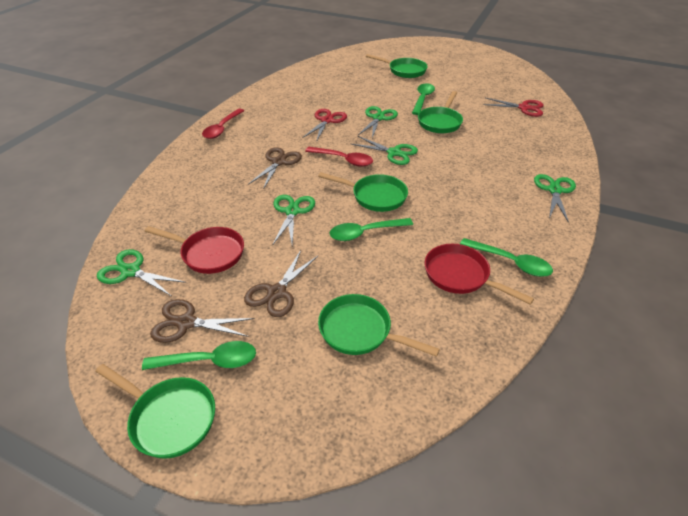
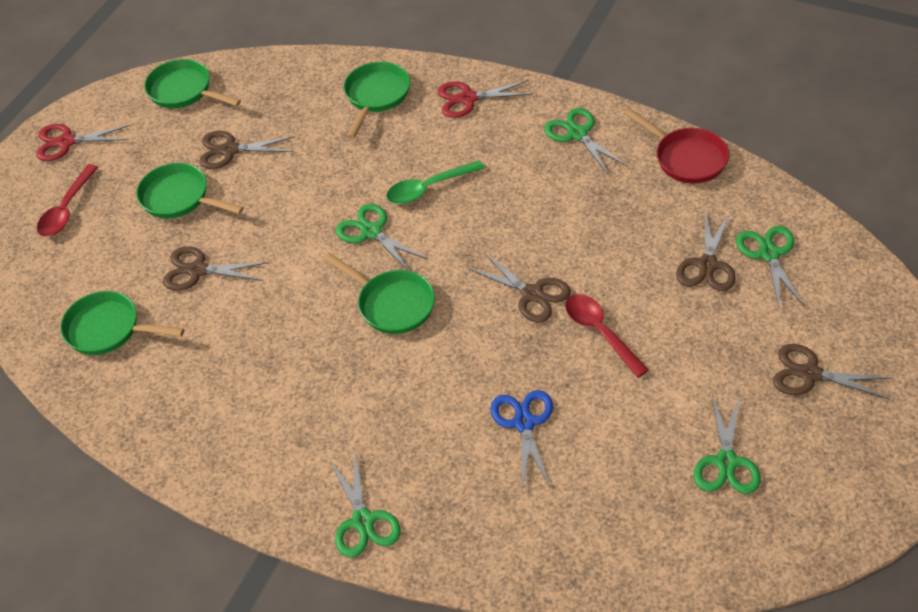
blue scissors: 0 -> 1
brown scissors: 3 -> 5
green spoon: 4 -> 1
red pan: 2 -> 1

